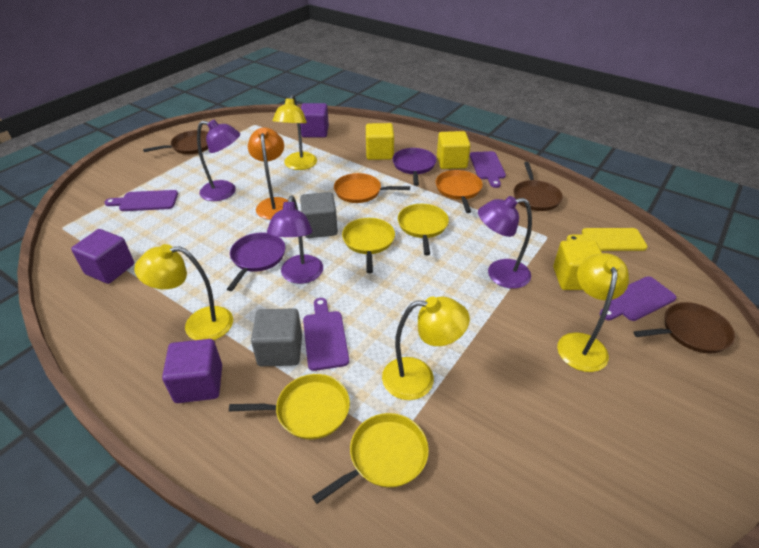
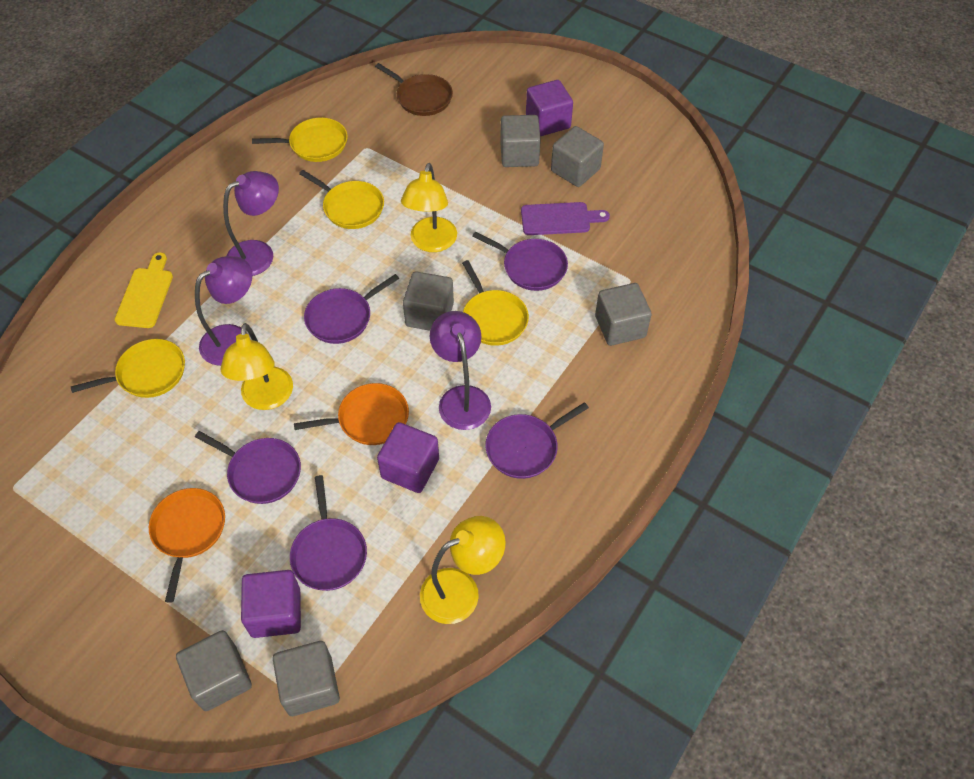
brown pan: 3 -> 1
grey cube: 2 -> 6
orange lamp: 1 -> 0
purple cutting board: 4 -> 1
purple pan: 2 -> 5
yellow cube: 3 -> 0
yellow lamp: 4 -> 3

